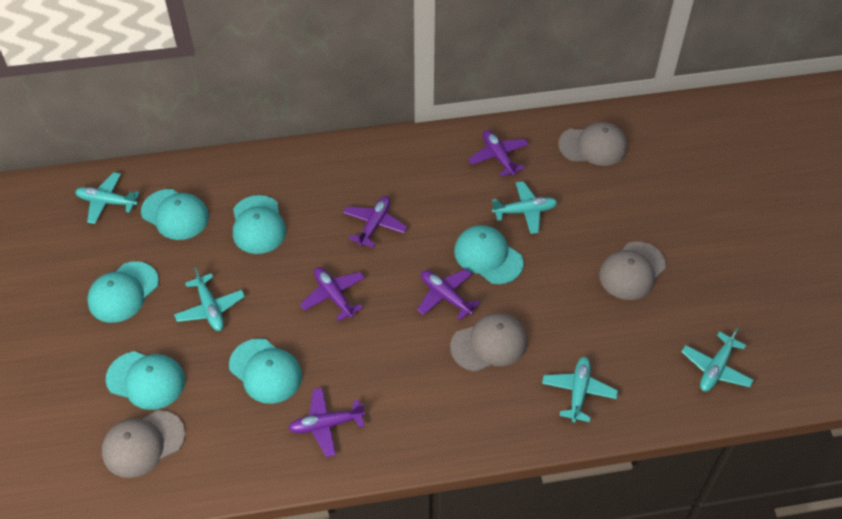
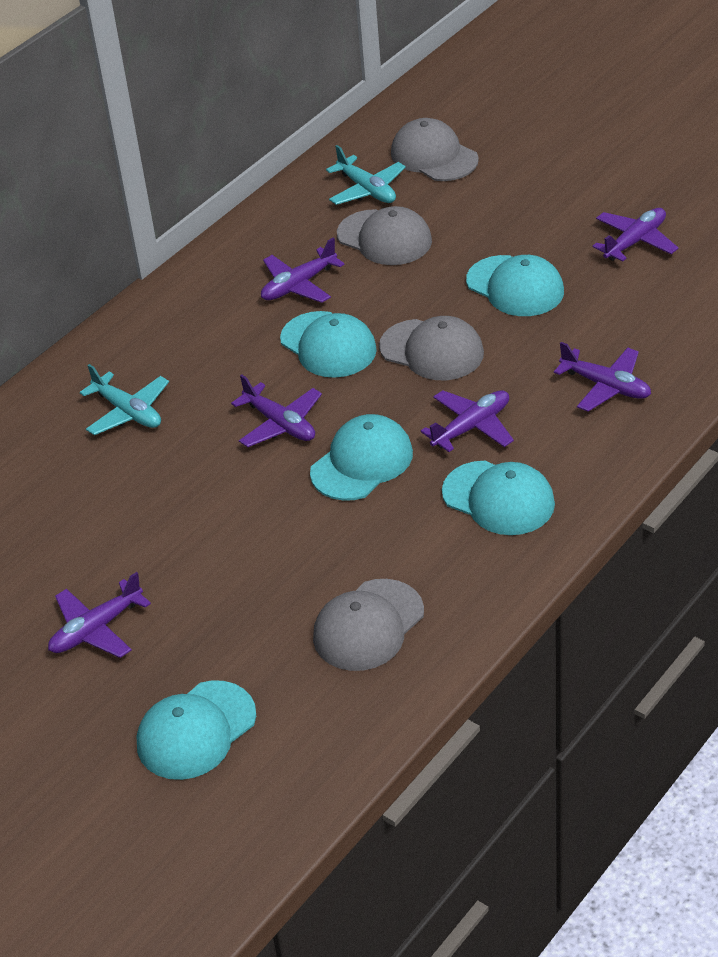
purple plane: 5 -> 6
turquoise cap: 6 -> 5
turquoise plane: 5 -> 2

